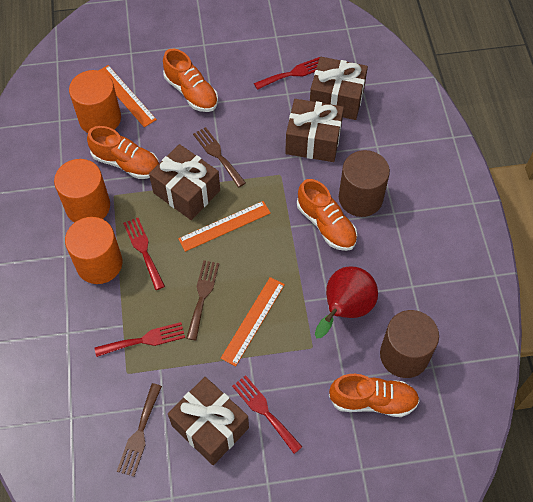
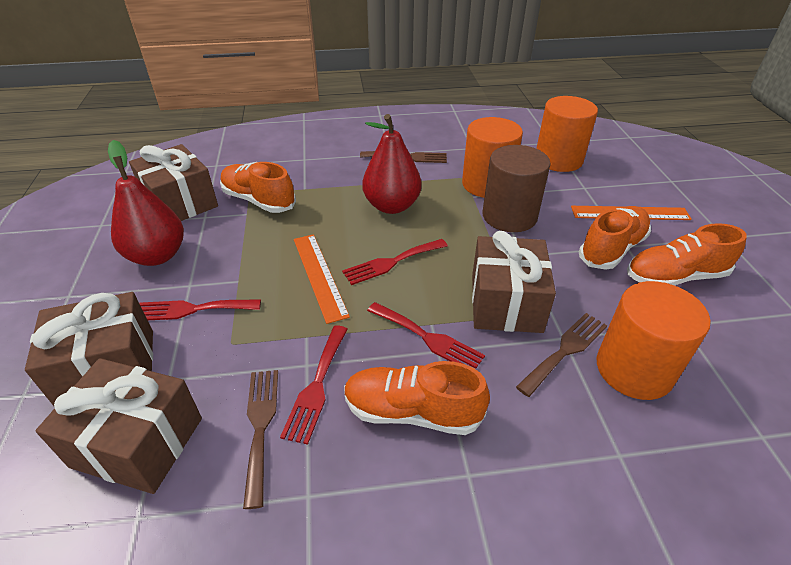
brown cylinder: 2 -> 1
orange ruler: 3 -> 2
red pear: 1 -> 2

